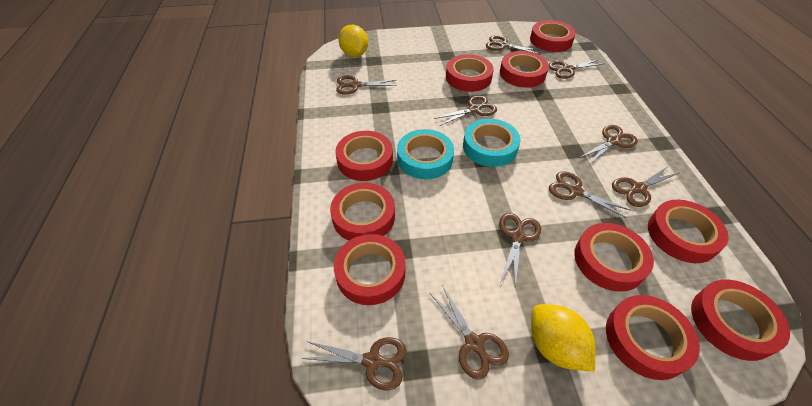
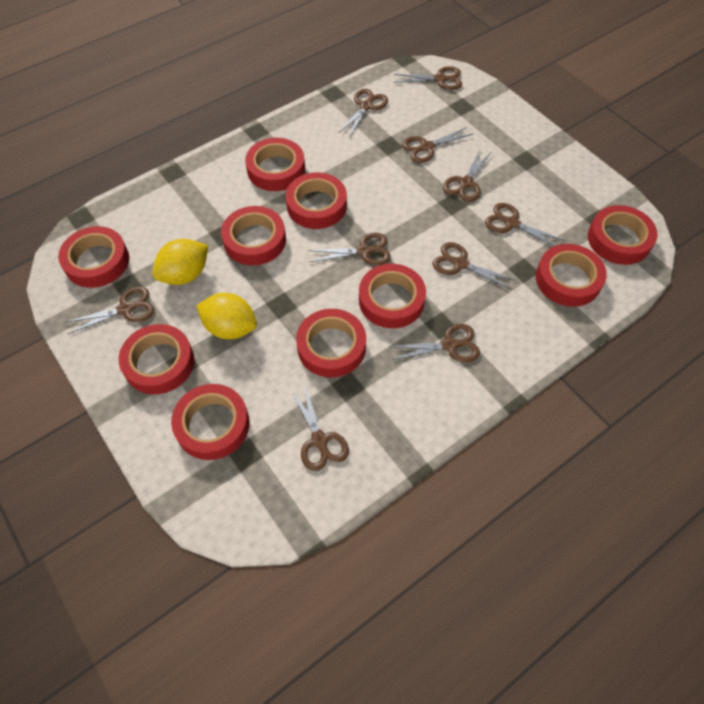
turquoise tape: 2 -> 0

